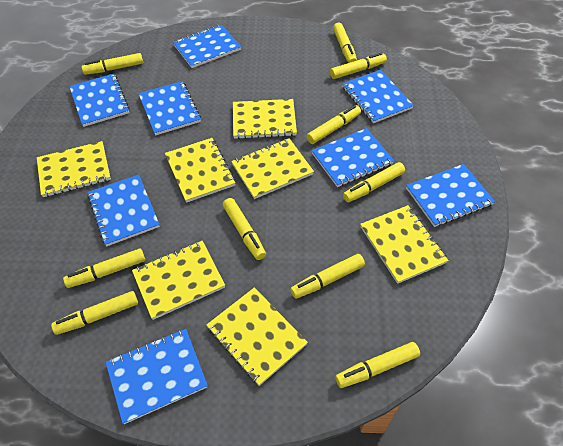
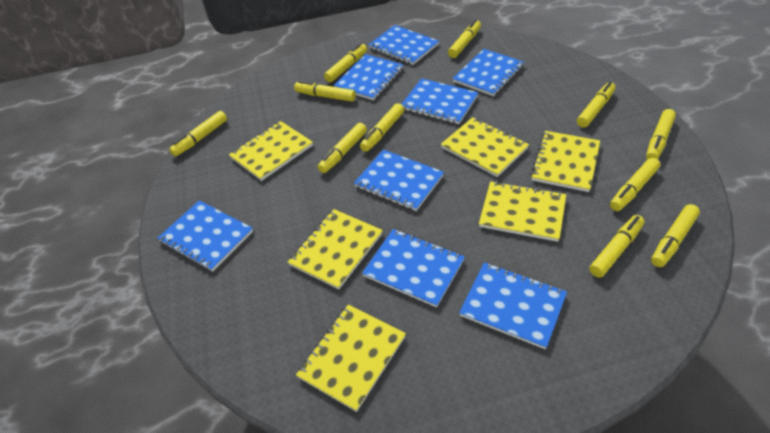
yellow marker: 10 -> 11
yellow notebook: 7 -> 6

